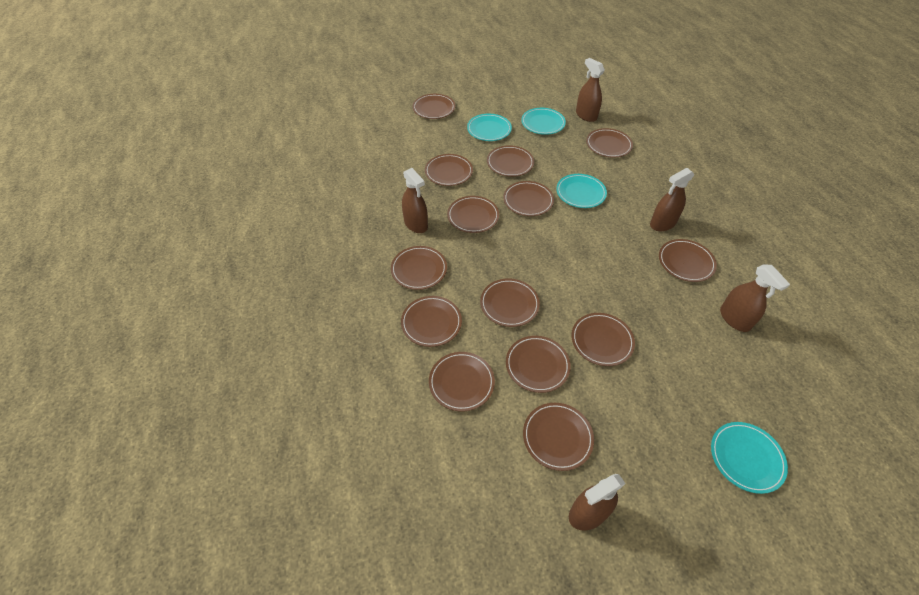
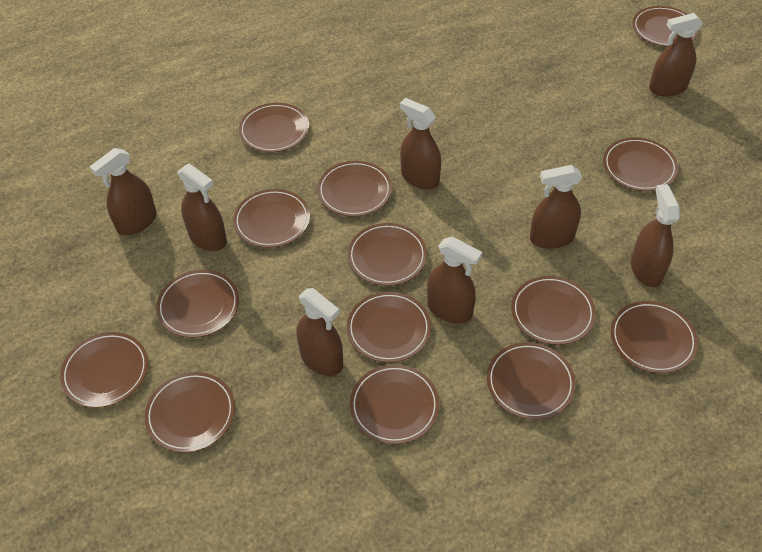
brown spray bottle: 5 -> 8
turquoise plate: 4 -> 0

